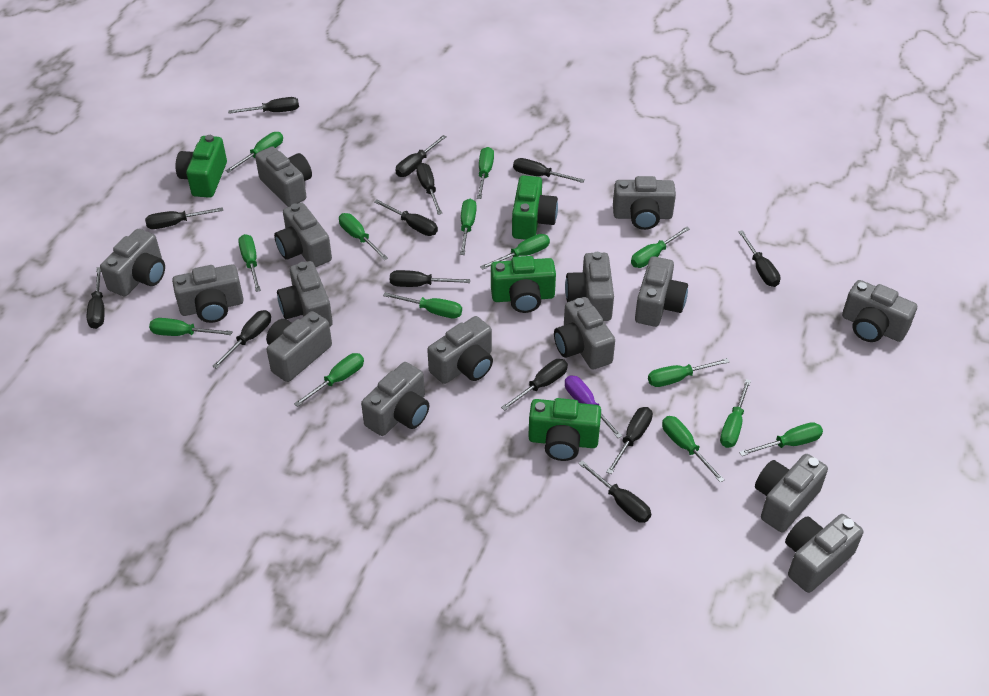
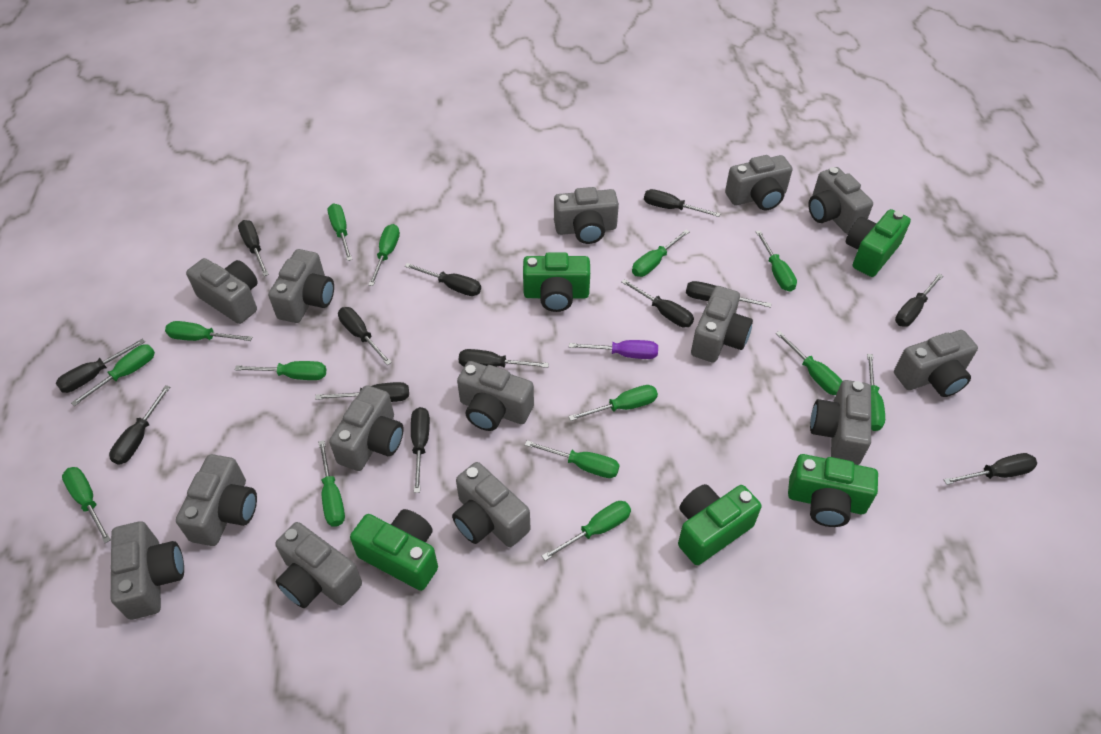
green camera: 4 -> 5
grey camera: 15 -> 14

